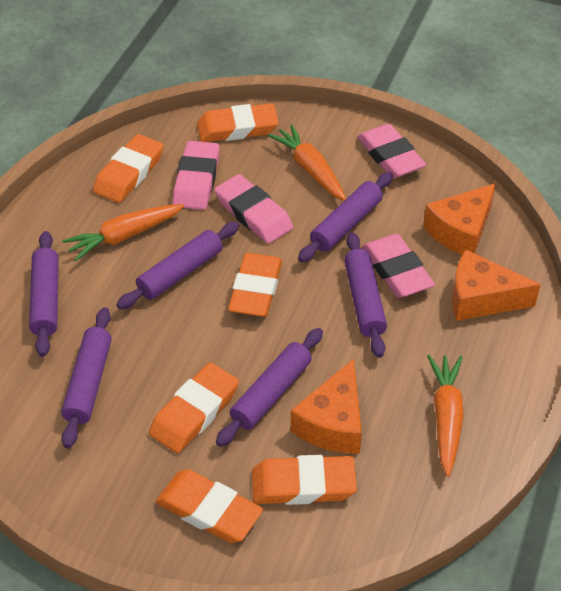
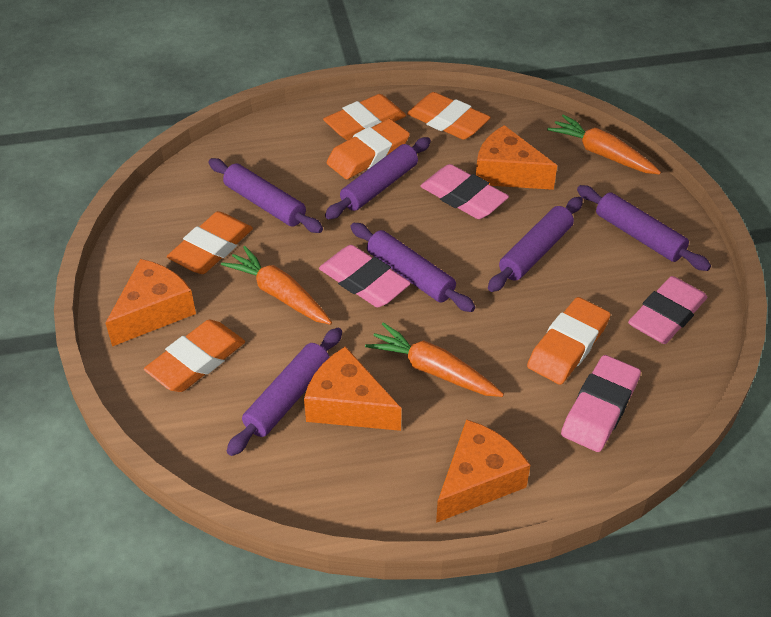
orange cheese: 3 -> 4

